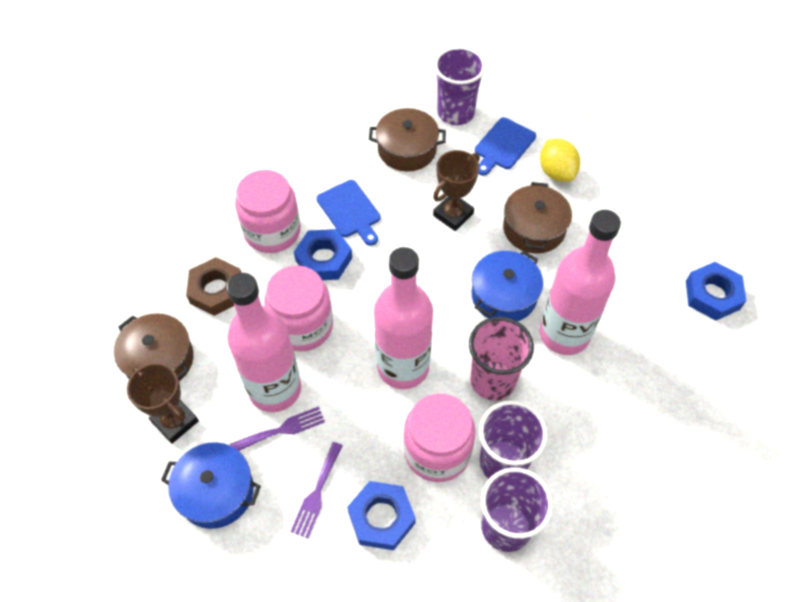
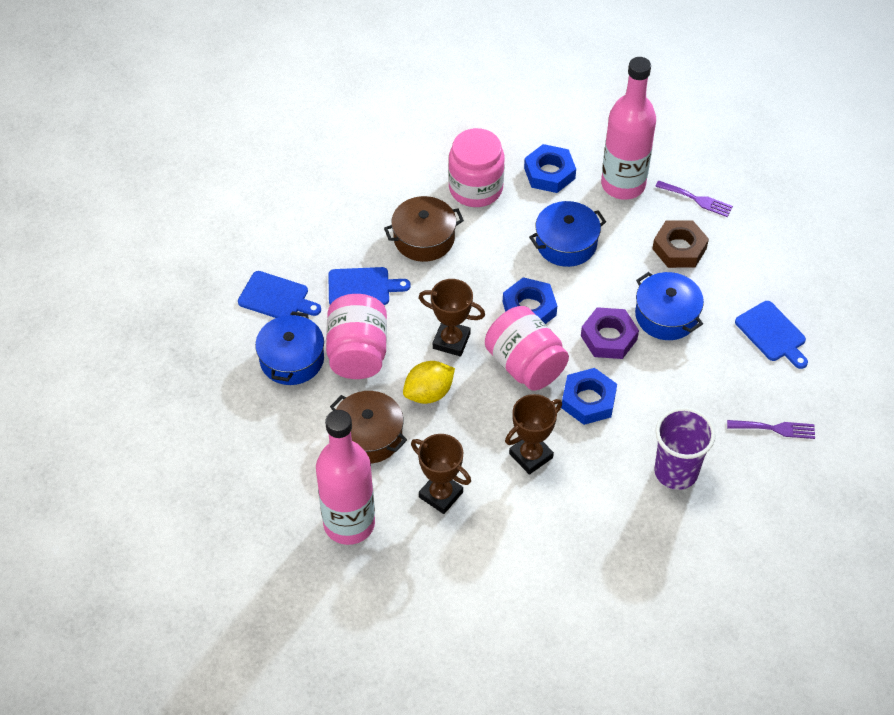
blue cutting board: 2 -> 3
blue pot: 2 -> 3
brown pot: 3 -> 2
brown trophy: 2 -> 3
pink bottle: 3 -> 2
pink cup: 1 -> 0
purple cup: 3 -> 1
purple nut: 0 -> 1

